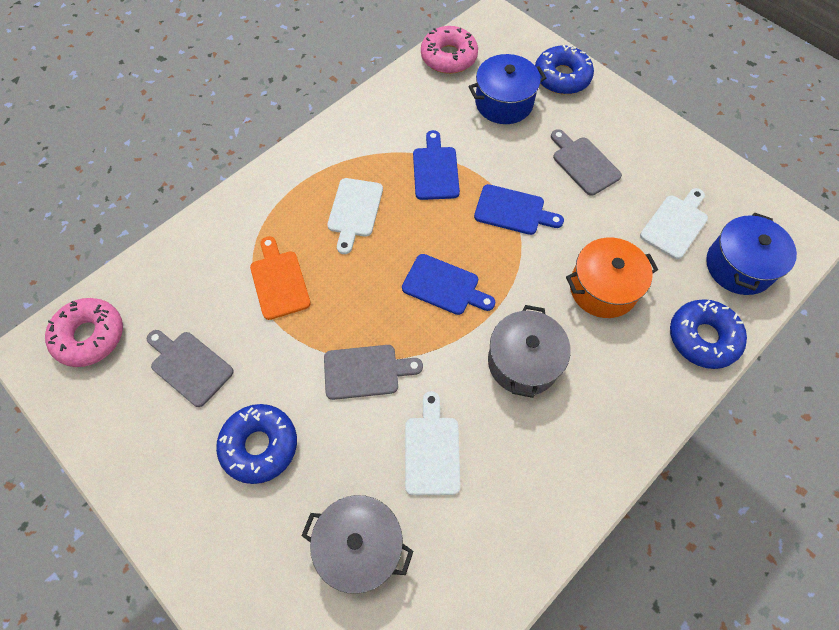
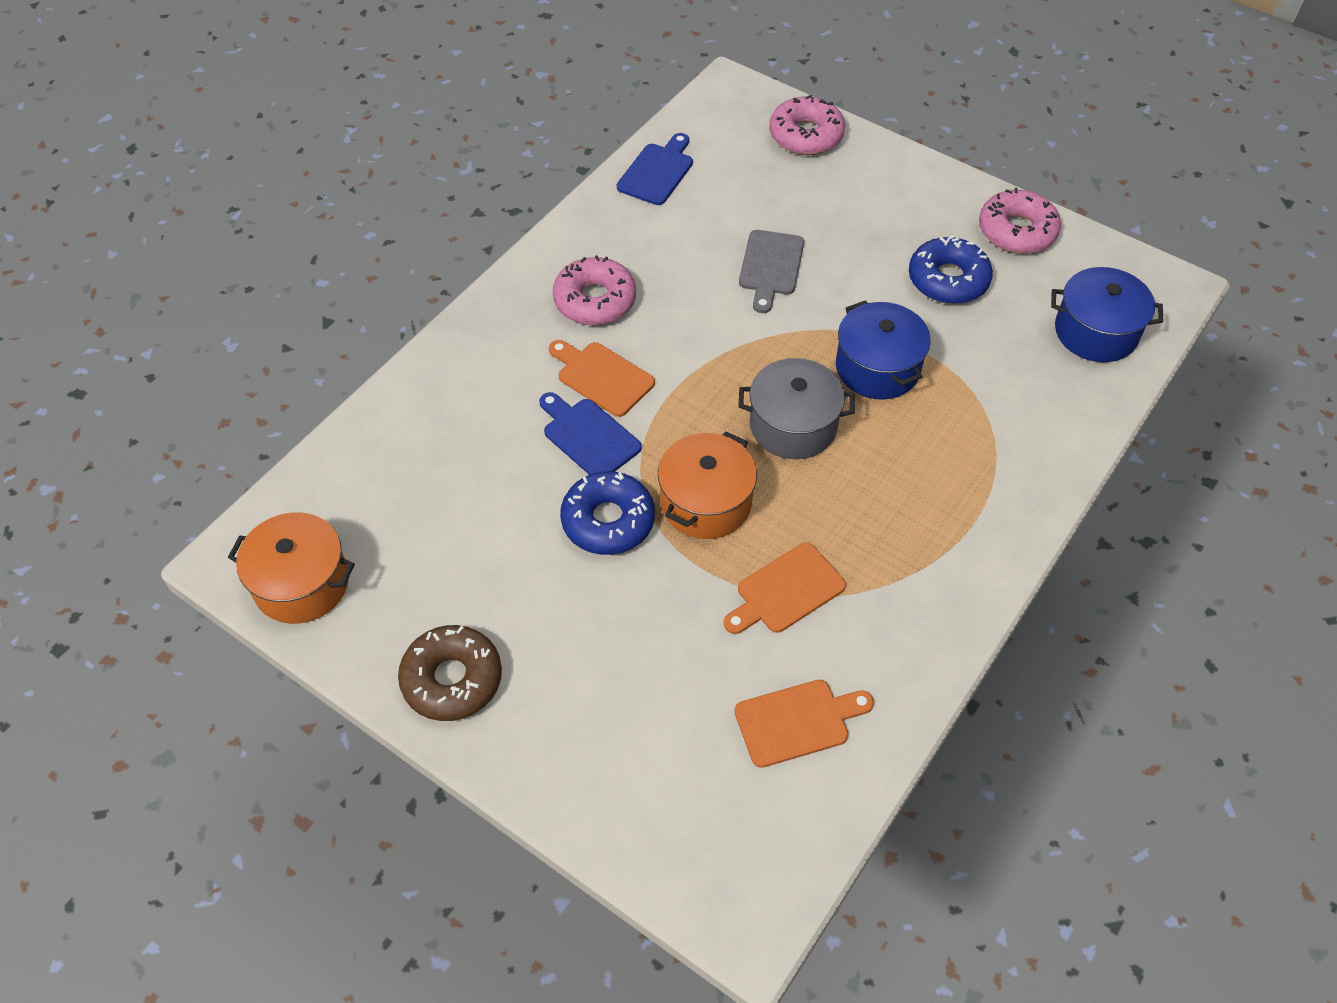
blue cutting board: 3 -> 2
blue donut: 3 -> 2
brown donut: 0 -> 1
grey cutting board: 3 -> 1
grey pot: 2 -> 1
orange cutting board: 1 -> 3
orange pot: 1 -> 2
pink donut: 2 -> 3
white cutting board: 3 -> 0

